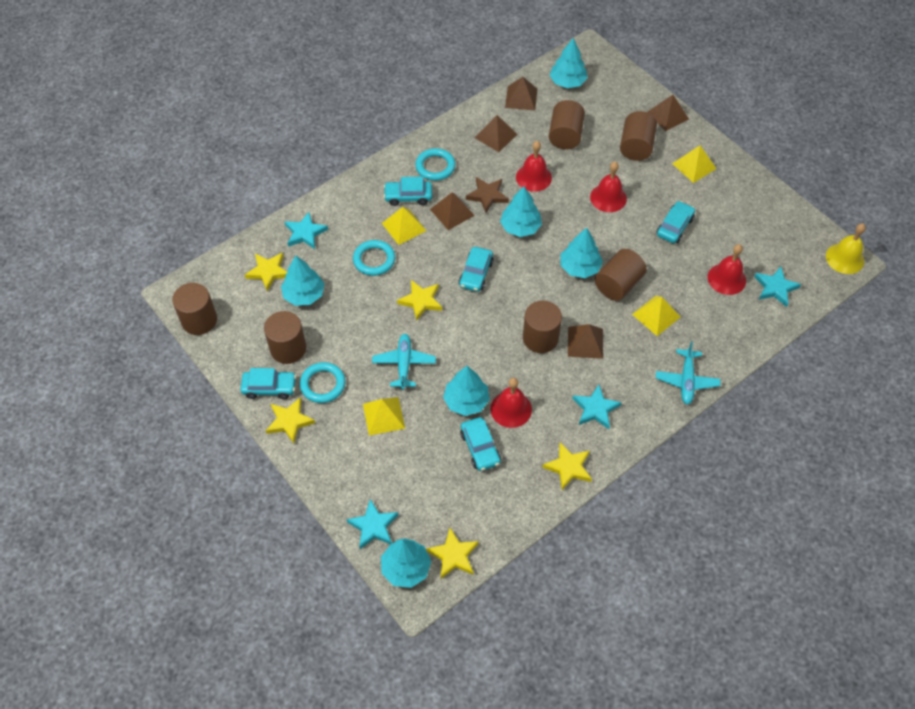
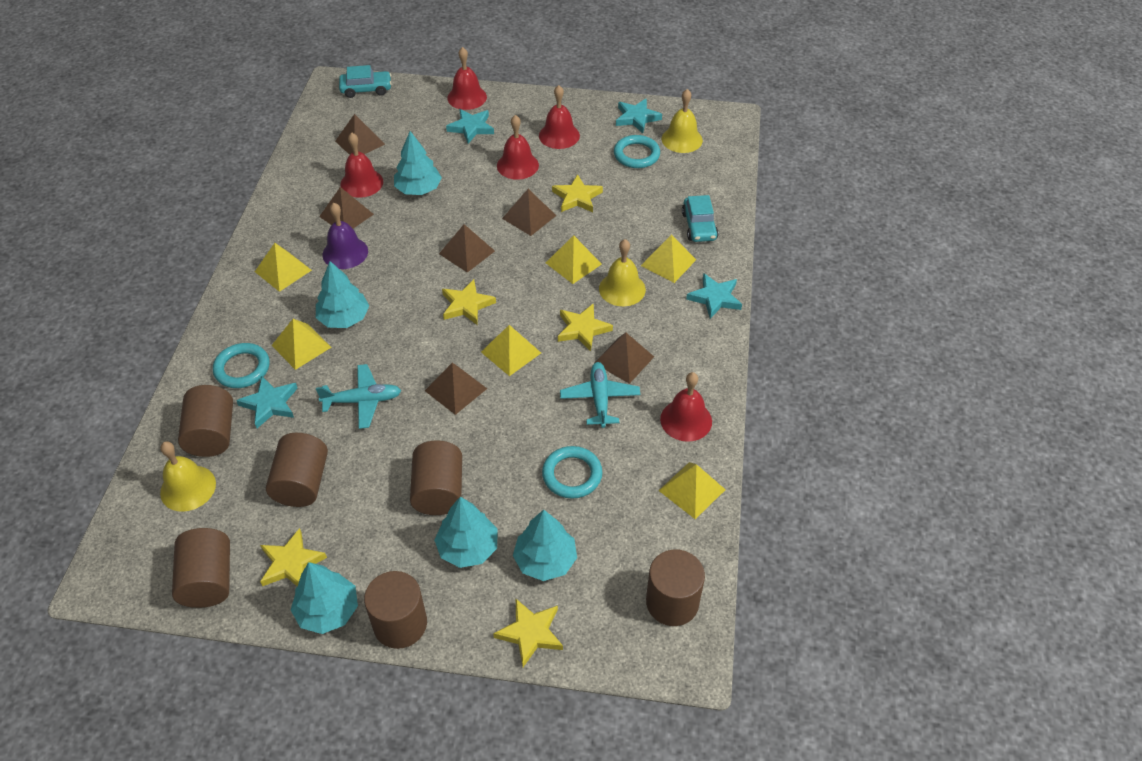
brown pyramid: 5 -> 6
brown star: 1 -> 0
purple bell: 0 -> 1
red bell: 4 -> 5
turquoise car: 5 -> 2
turquoise tree: 6 -> 5
yellow bell: 1 -> 3
yellow pyramid: 4 -> 6

